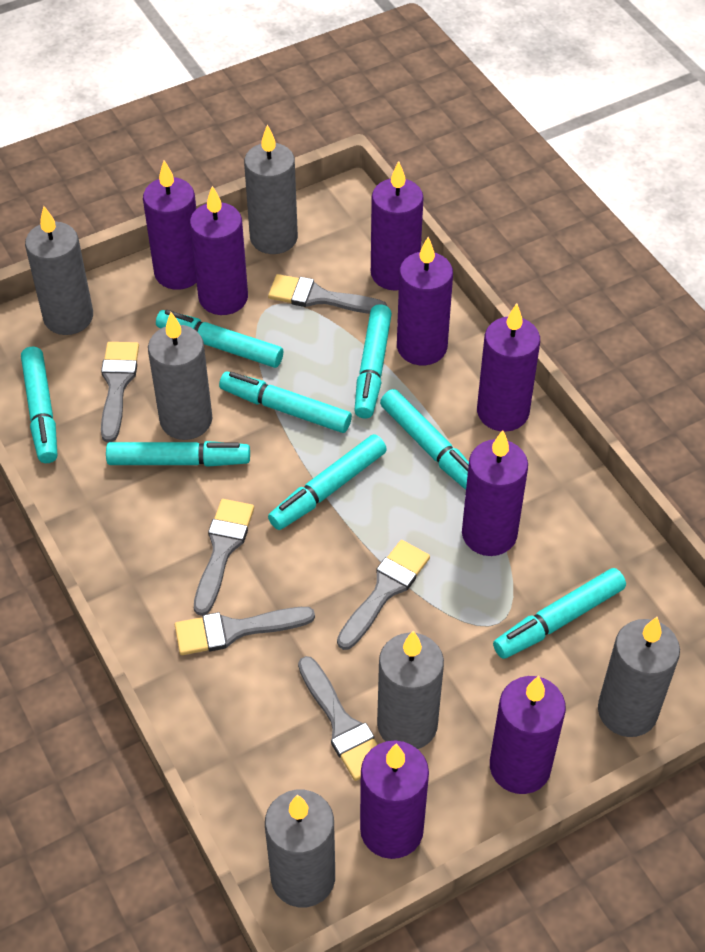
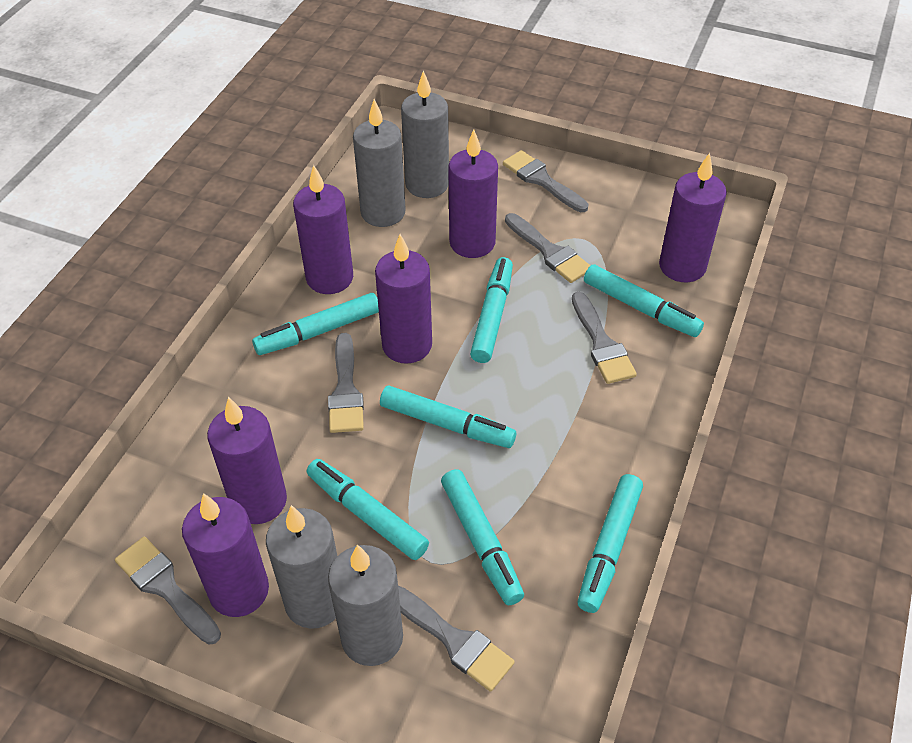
grey candle: 6 -> 4
purple candle: 8 -> 6
turquoise marker: 8 -> 7

